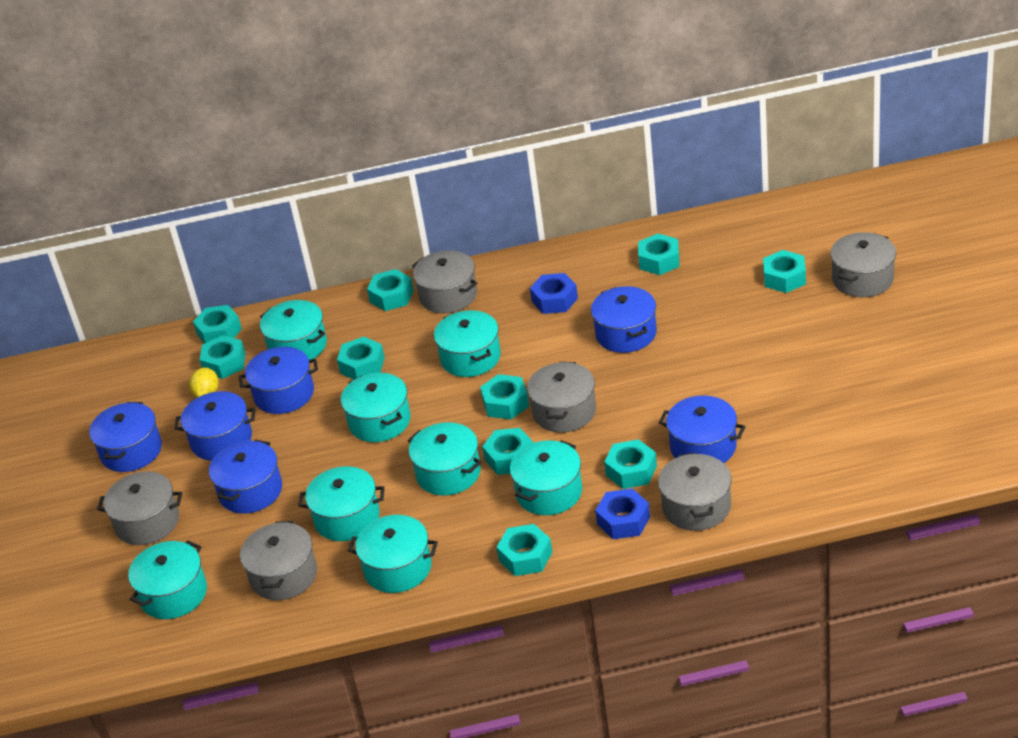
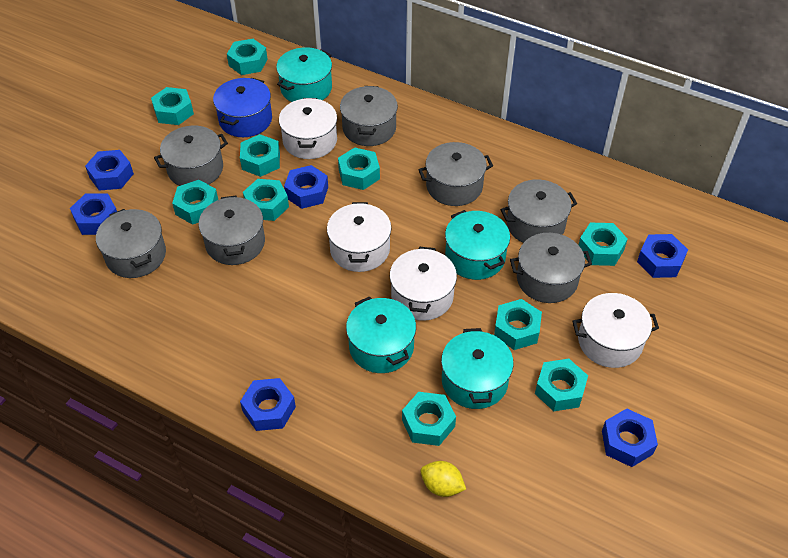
blue nut: 2 -> 6
blue pot: 6 -> 1
grey pot: 6 -> 7
turquoise pot: 8 -> 4
white pot: 0 -> 4

